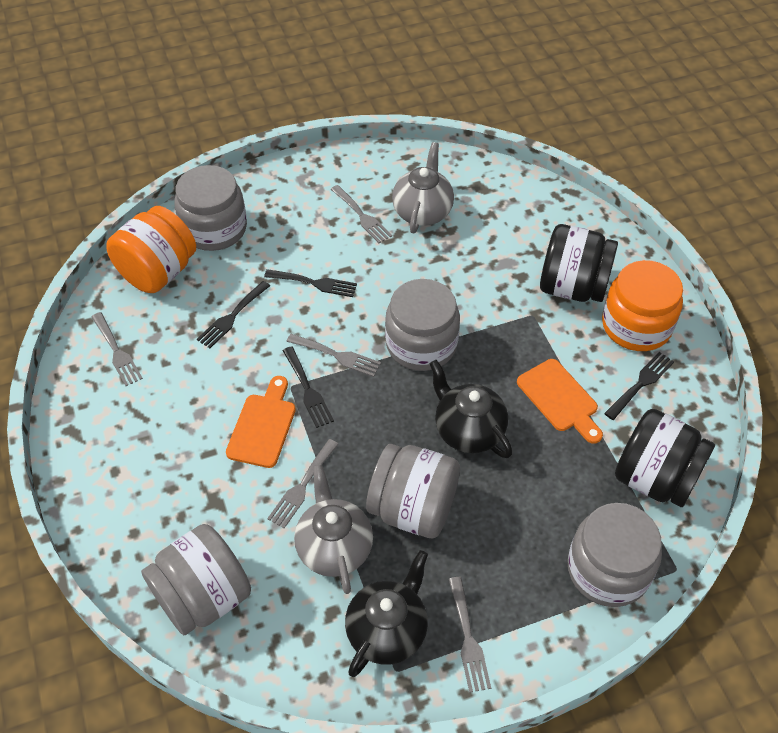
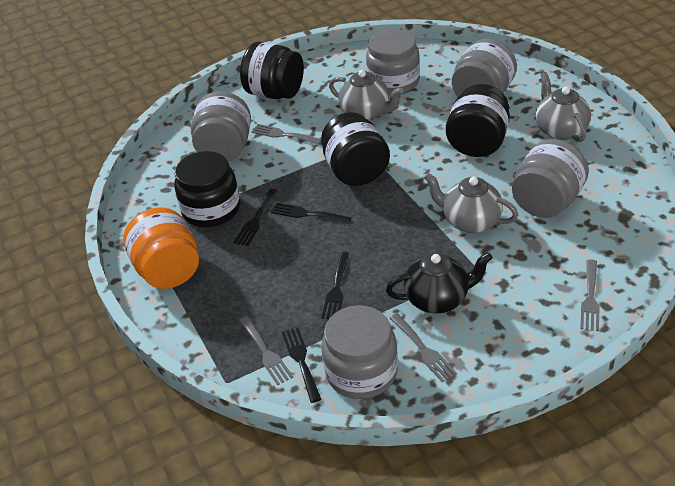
black jar: 2 -> 4
black teapot: 2 -> 1
grey fork: 5 -> 4
grey teapot: 2 -> 3
orange cutting board: 2 -> 0
orange jar: 2 -> 1

